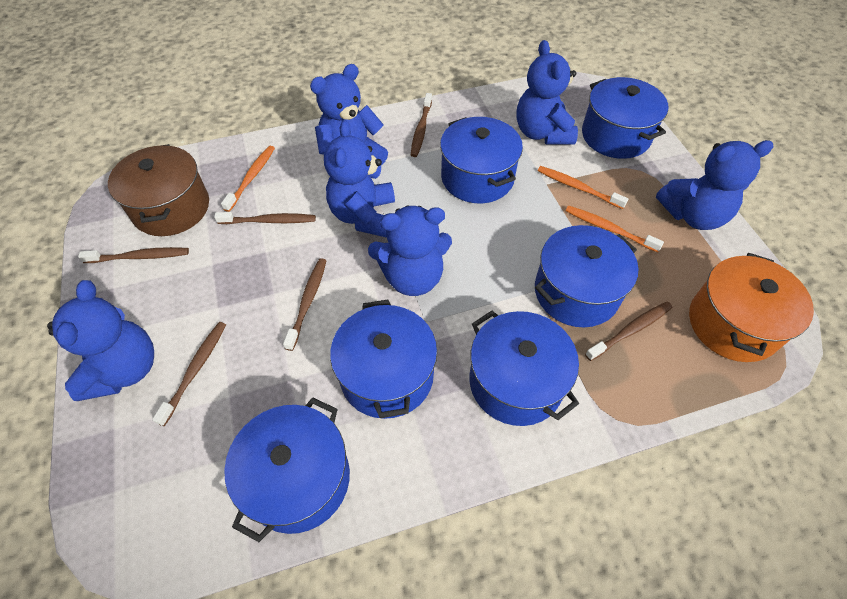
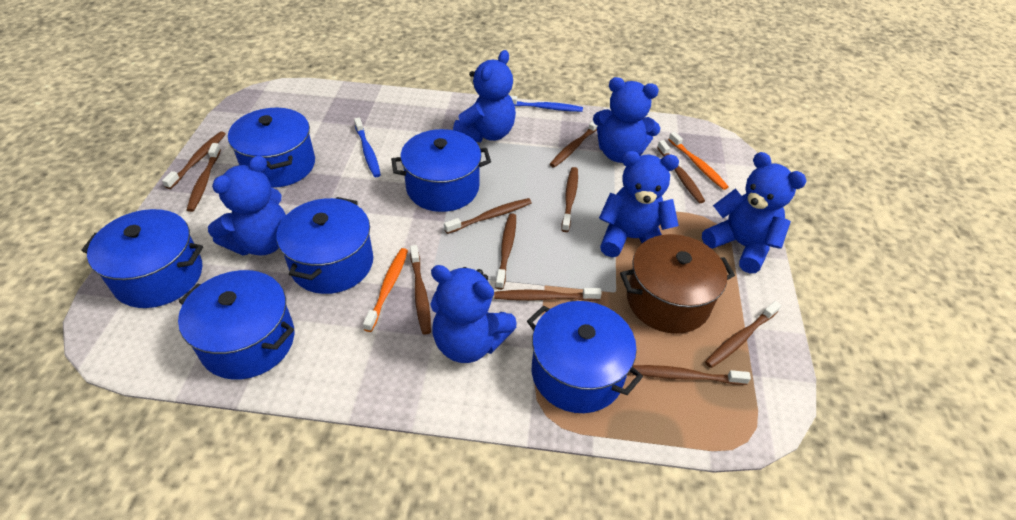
blue toothbrush: 0 -> 2
brown toothbrush: 6 -> 11
orange pot: 1 -> 0
orange toothbrush: 3 -> 2

